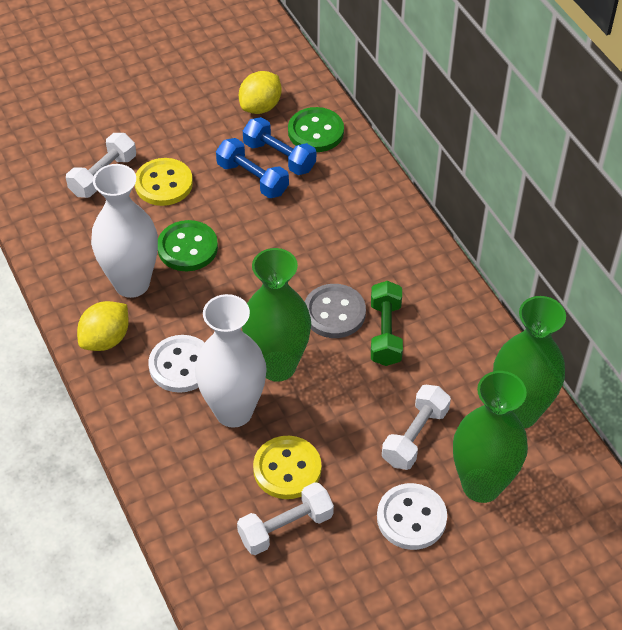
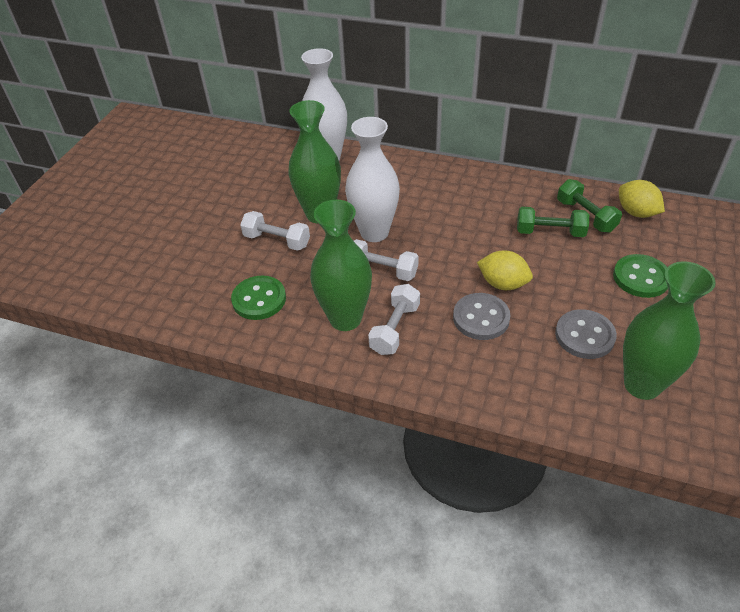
blue dumbbell: 2 -> 0
green dumbbell: 1 -> 2
grey button: 1 -> 2
white button: 2 -> 0
yellow button: 2 -> 0

